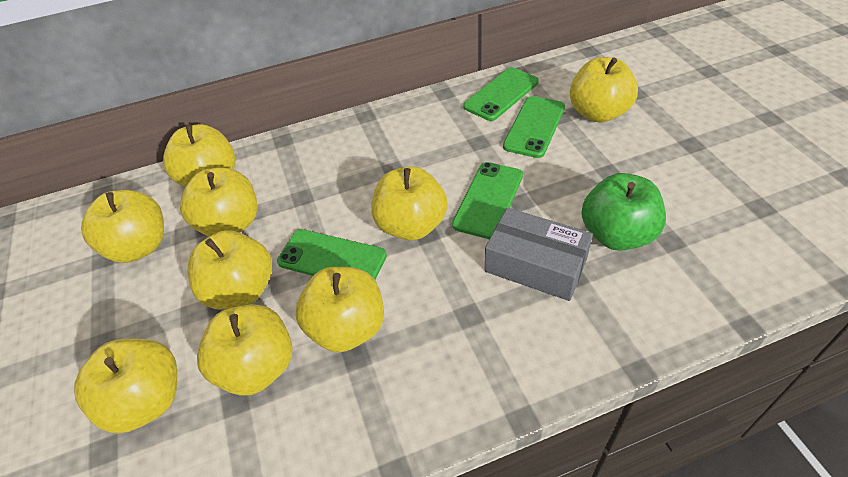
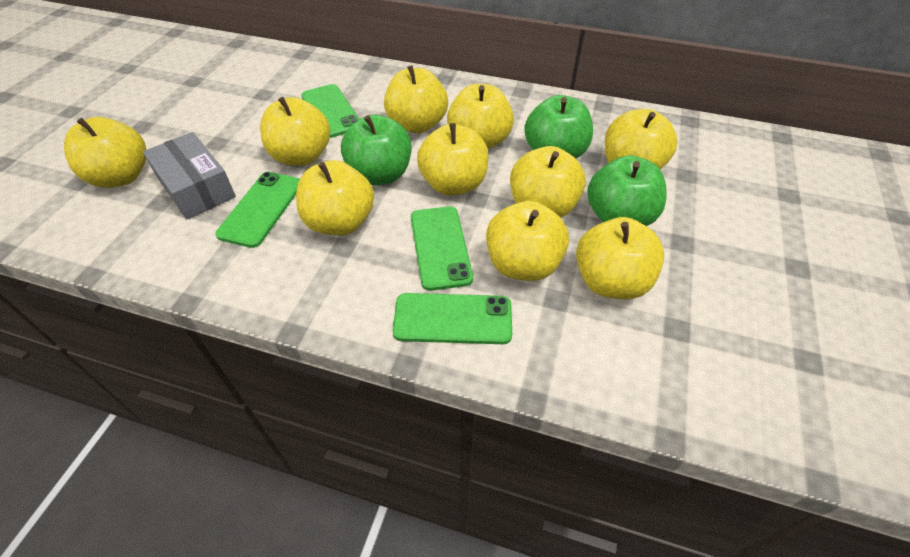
green apple: 1 -> 3
yellow apple: 9 -> 10

